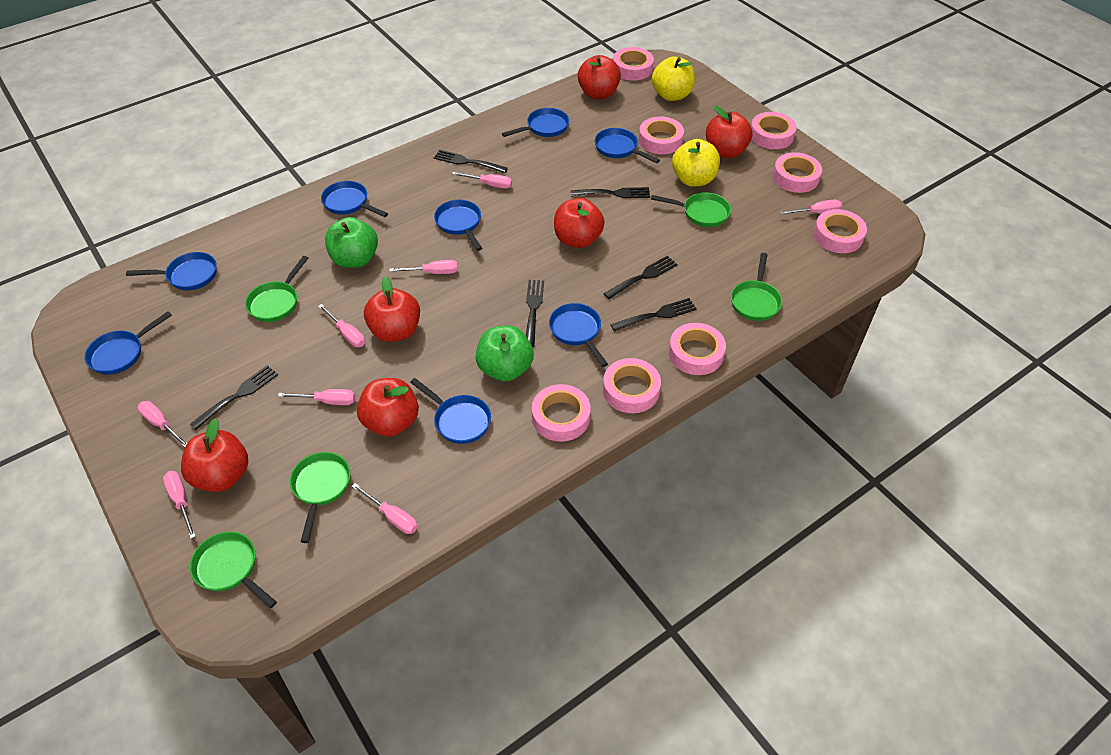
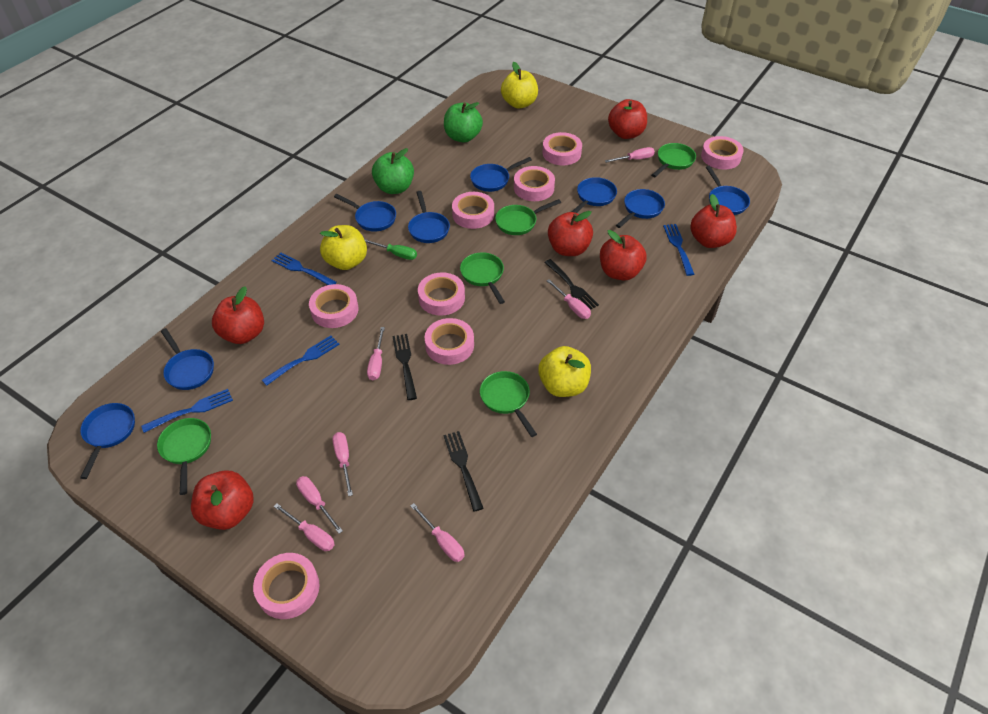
black fork: 6 -> 3
blue fork: 0 -> 4
green screwdriver: 0 -> 1
pink screwdriver: 8 -> 7
yellow apple: 2 -> 3

